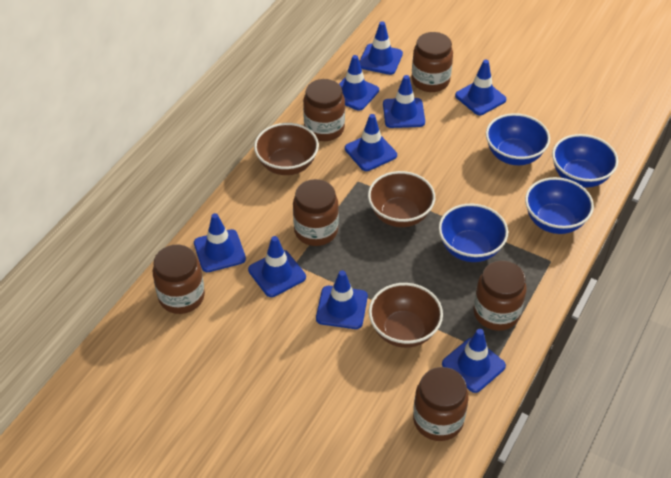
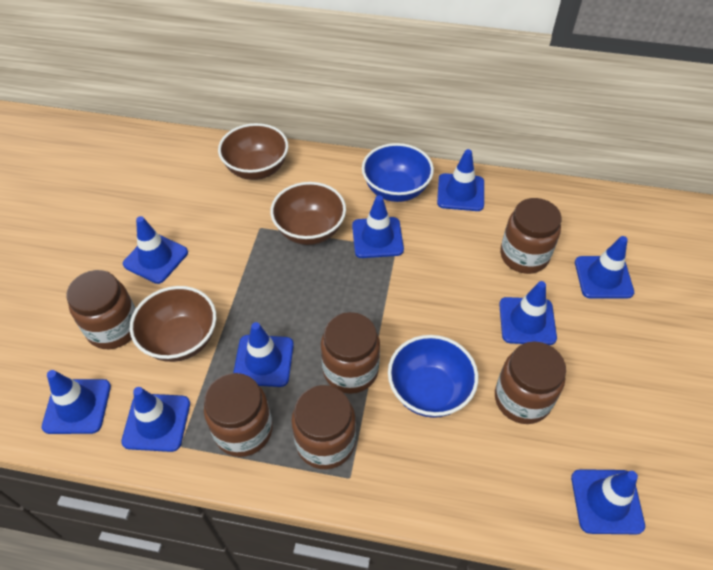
blue bowl: 4 -> 2

